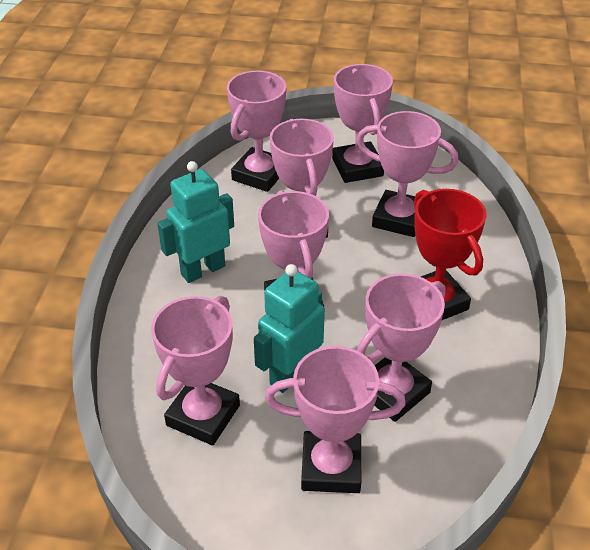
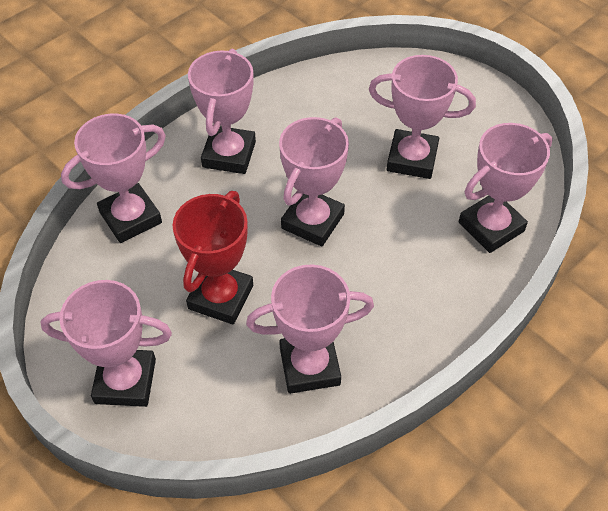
pink trophy: 8 -> 7
turquoise robot: 2 -> 0

